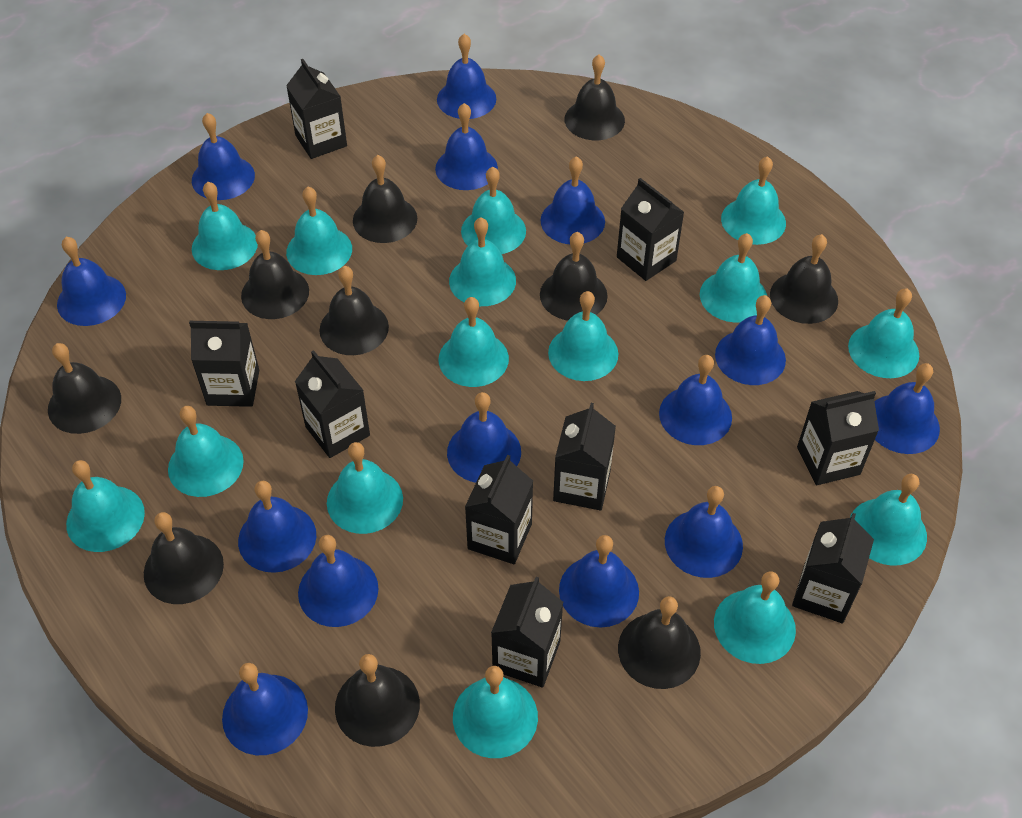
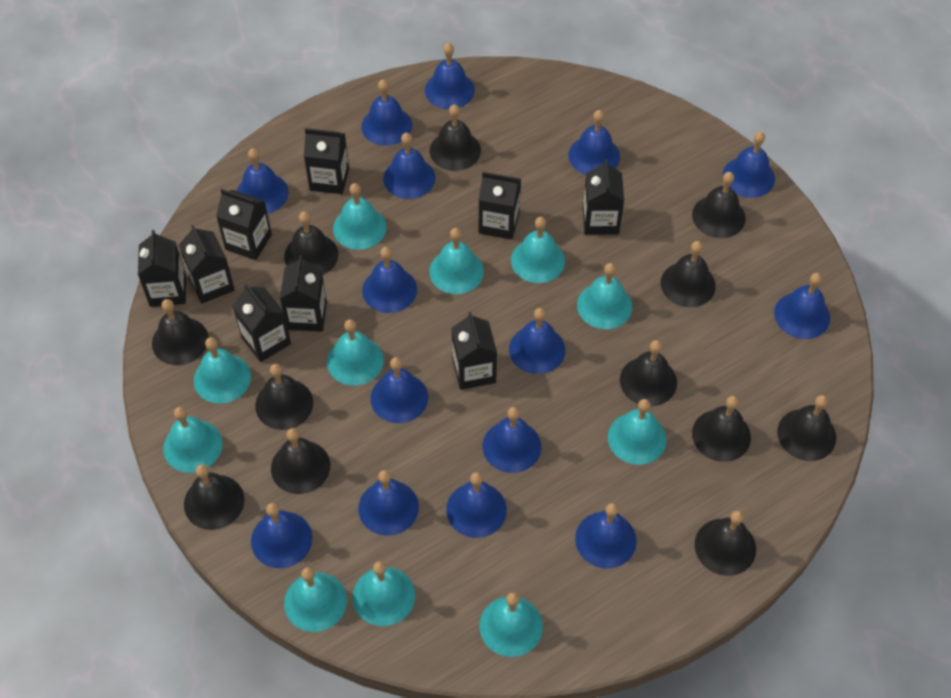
black bell: 10 -> 12
blue bell: 14 -> 15
turquoise bell: 15 -> 11

